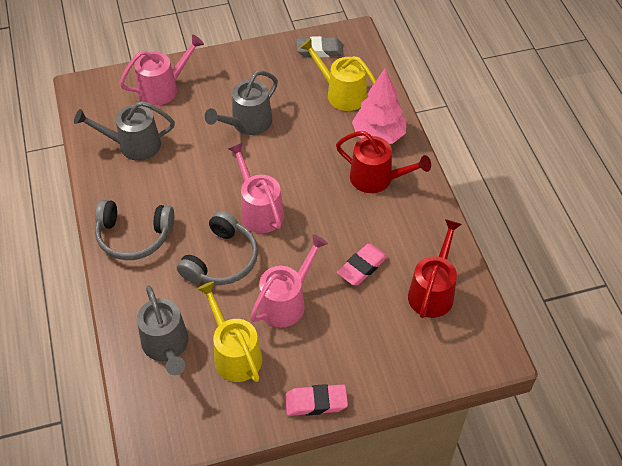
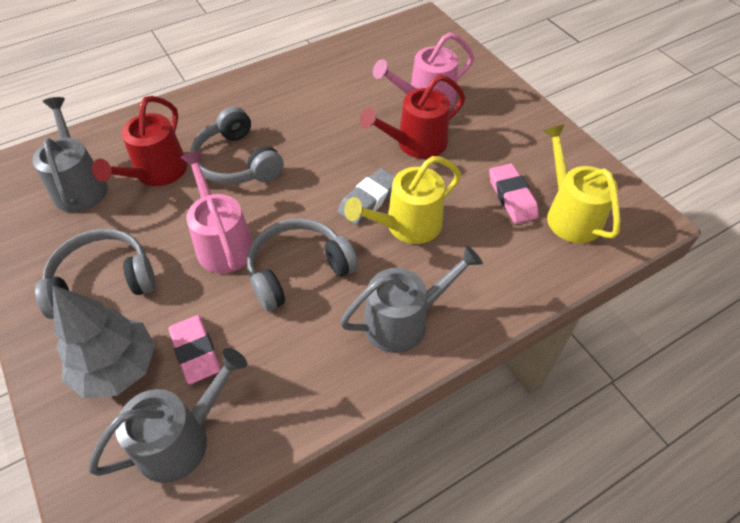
grey headphones: 2 -> 3
grey tree: 0 -> 1
pink tree: 1 -> 0
pink watering can: 3 -> 2

